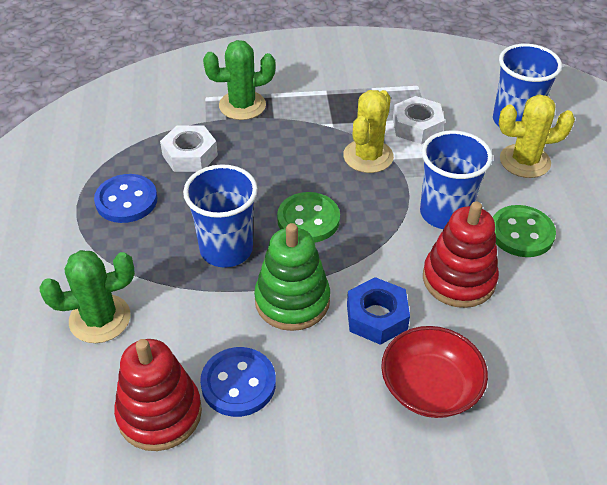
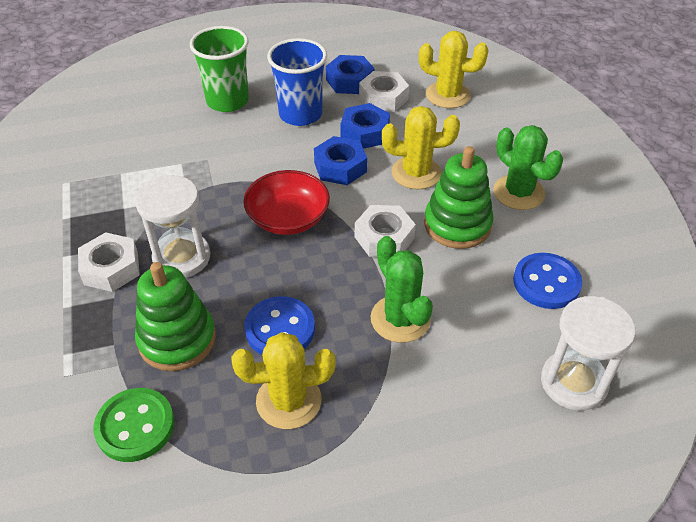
blue cup: 3 -> 1
blue nut: 1 -> 3
green button: 2 -> 1
green cup: 0 -> 1
green stacking toy: 1 -> 2
red stacking toy: 2 -> 0
white hourglass: 0 -> 2
white nut: 2 -> 3
yellow cactus: 2 -> 3

